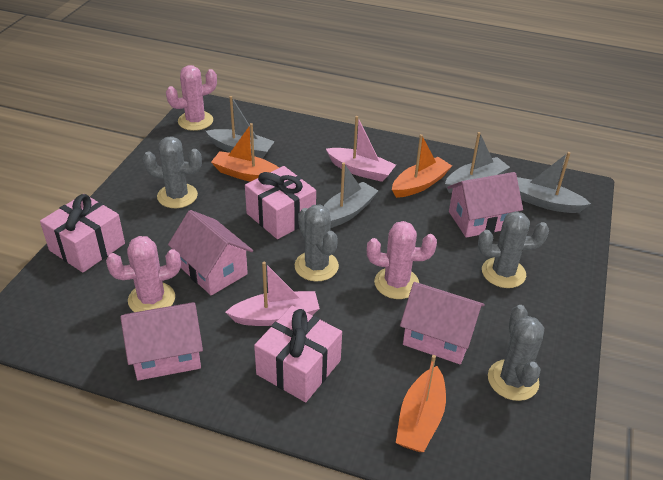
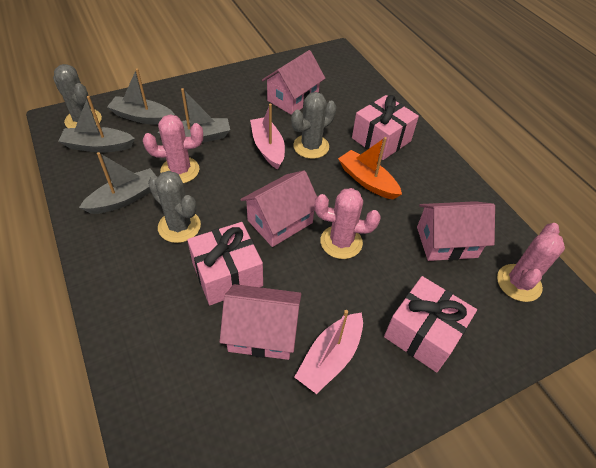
grey cactus: 4 -> 3
orange boat: 3 -> 1

